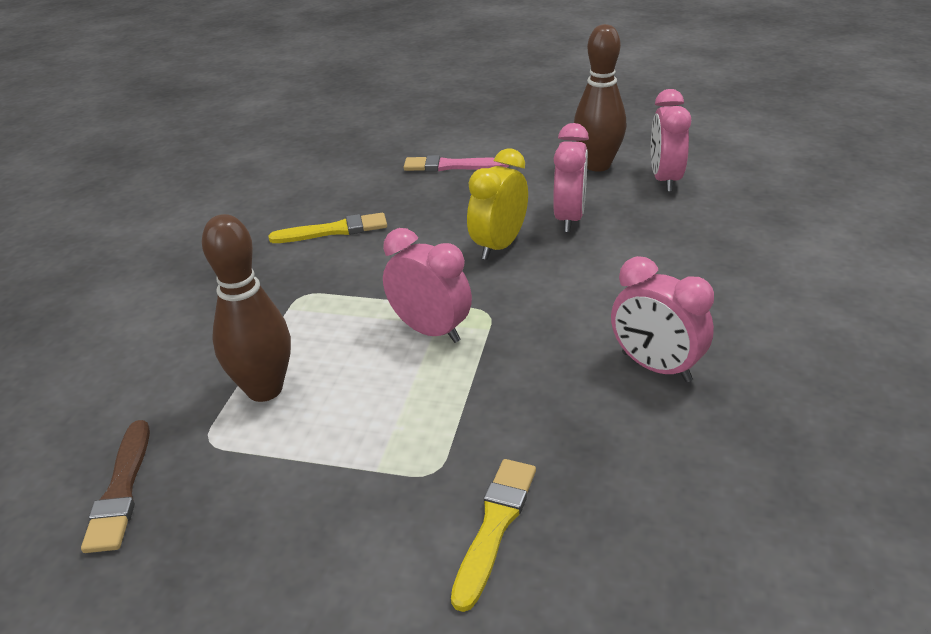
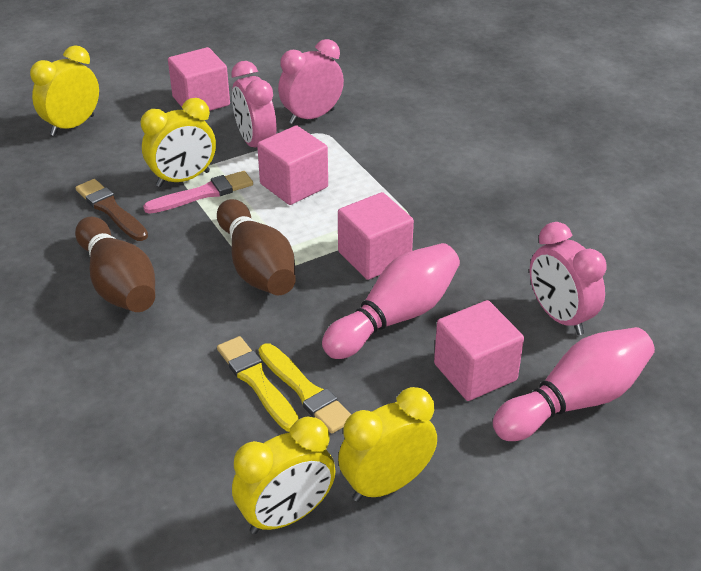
pink bowling pin: 0 -> 2
pink clock: 4 -> 3
pink cube: 0 -> 4
yellow clock: 1 -> 4

